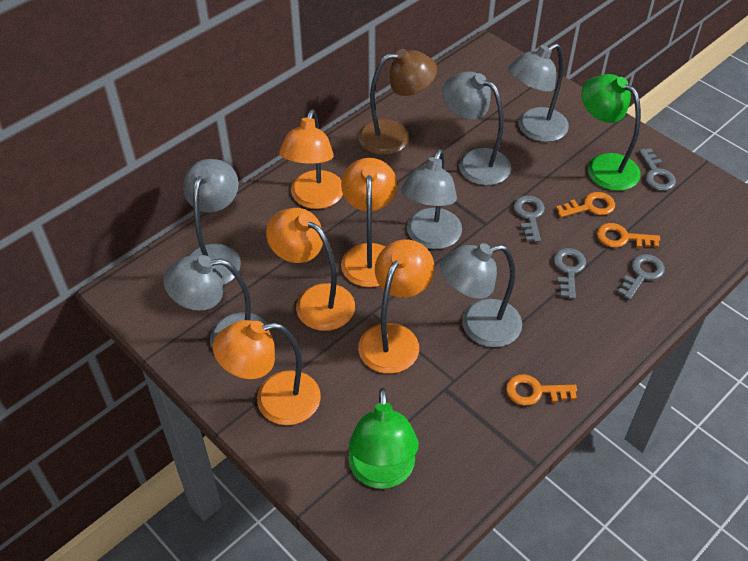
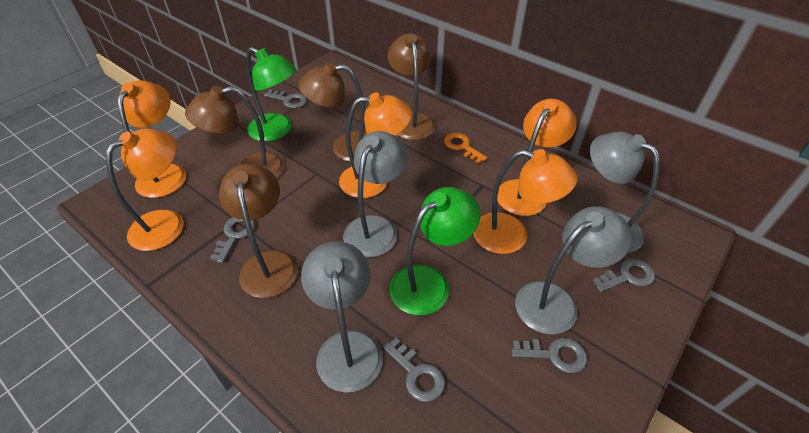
brown lamp: 1 -> 4
grey key: 4 -> 5
grey lamp: 6 -> 4
orange key: 3 -> 1

